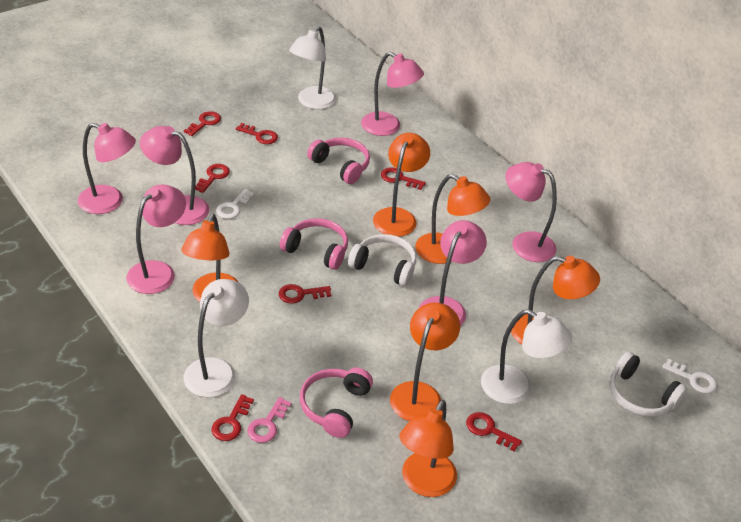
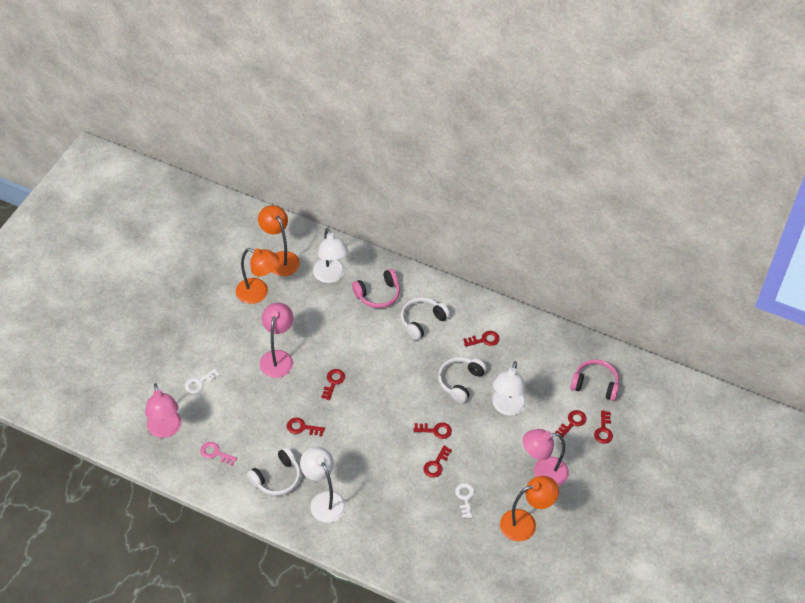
orange lamp: 6 -> 3
pink headphones: 3 -> 2
pink lamp: 6 -> 3
white headphones: 2 -> 3

